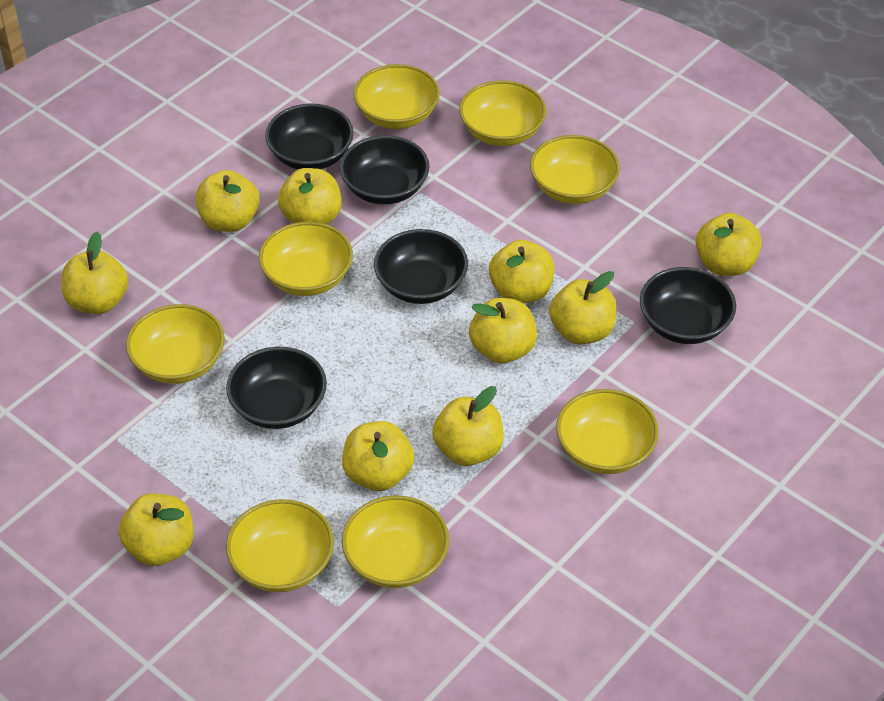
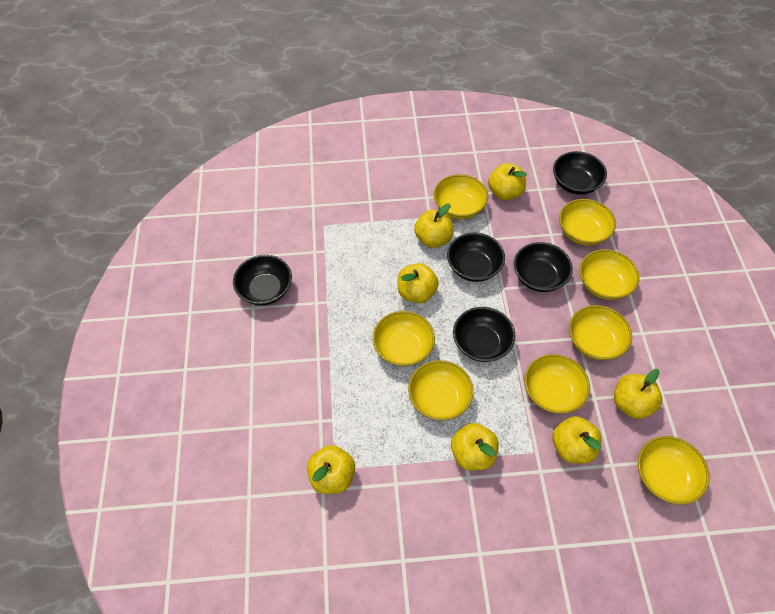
yellow apple: 10 -> 7

